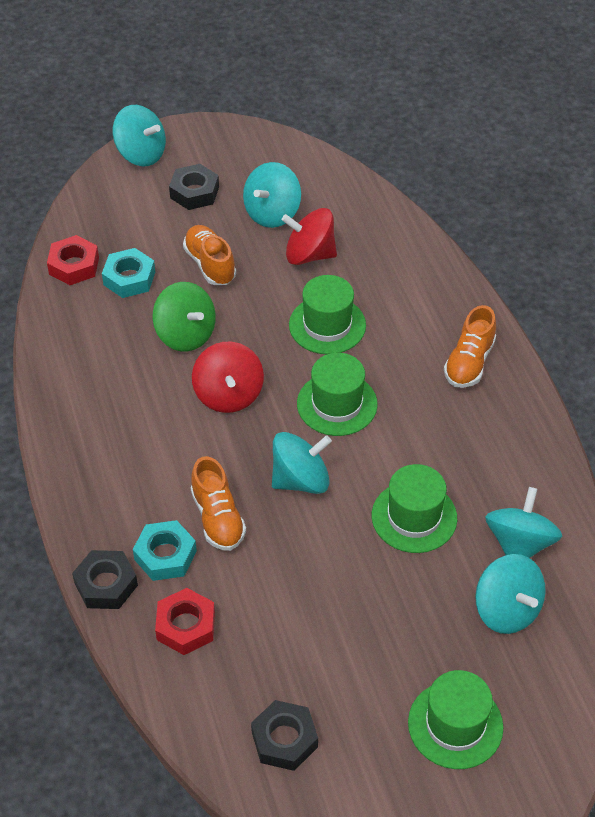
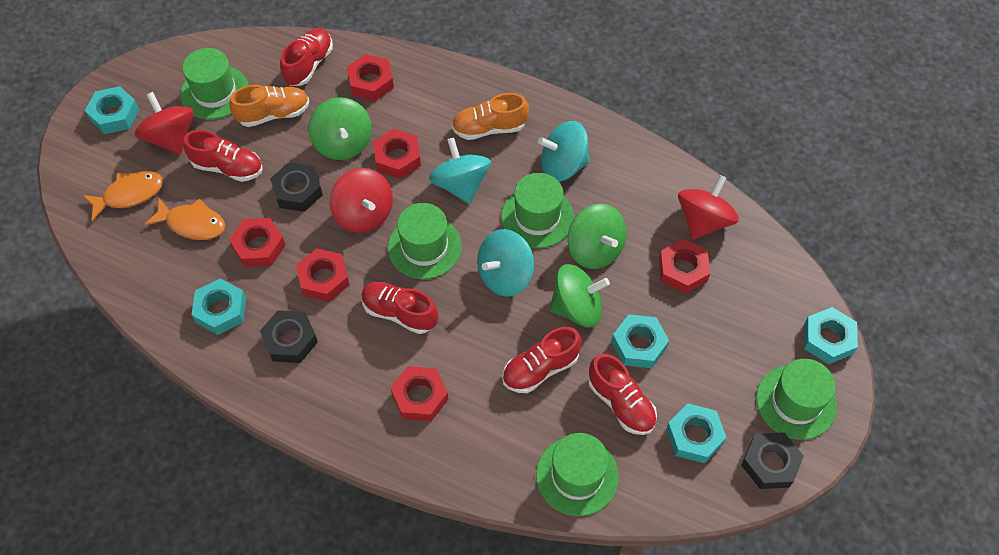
green hat: 4 -> 5
green spinning top: 1 -> 3
orange fish: 0 -> 2
orange shoe: 3 -> 2
red nut: 2 -> 6
red shoe: 0 -> 5
red spinning top: 2 -> 3
turquoise nut: 2 -> 5
turquoise spinning top: 5 -> 3

